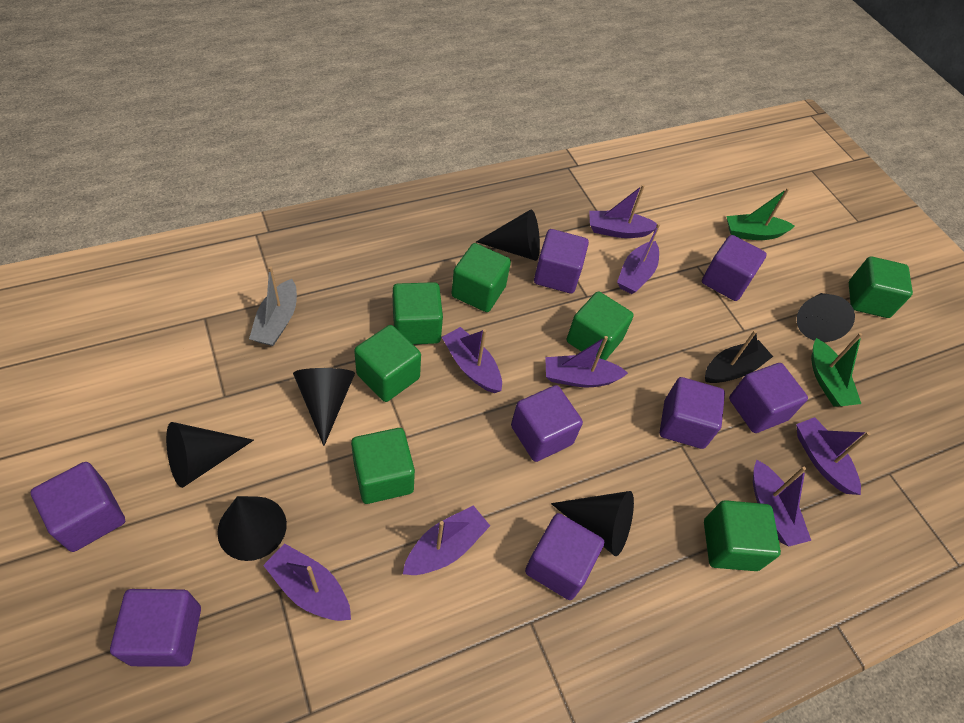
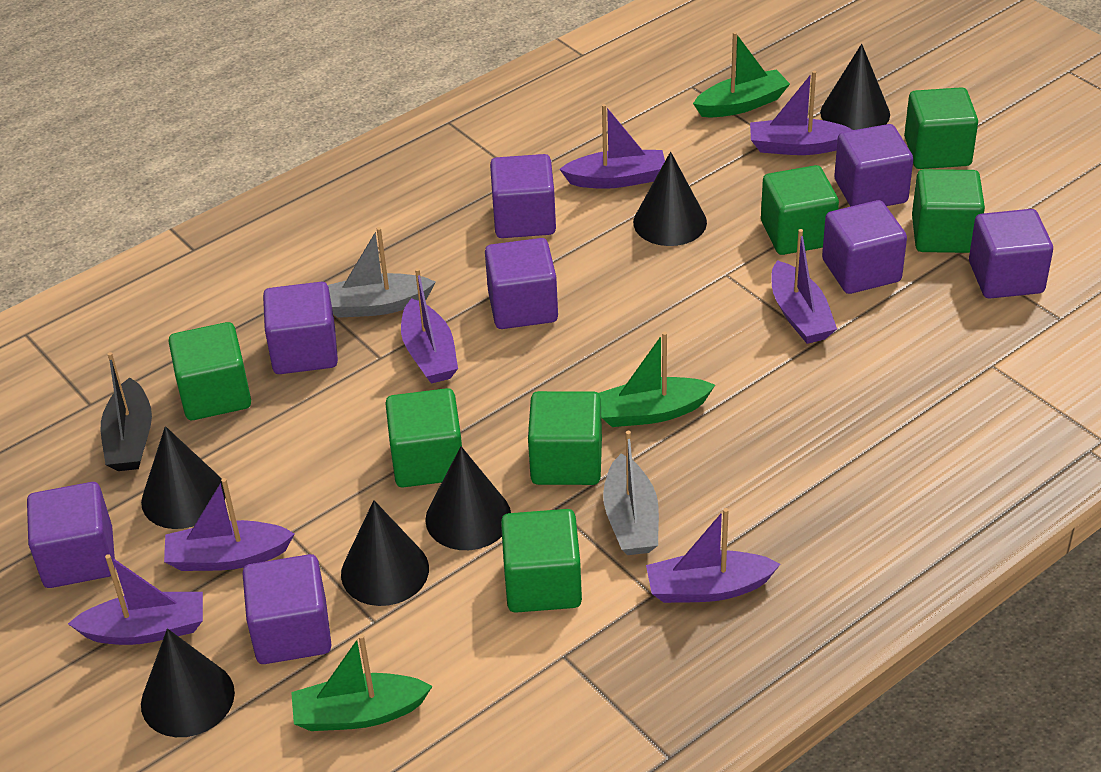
green boat: 2 -> 3
grey boat: 1 -> 2
purple boat: 8 -> 7

